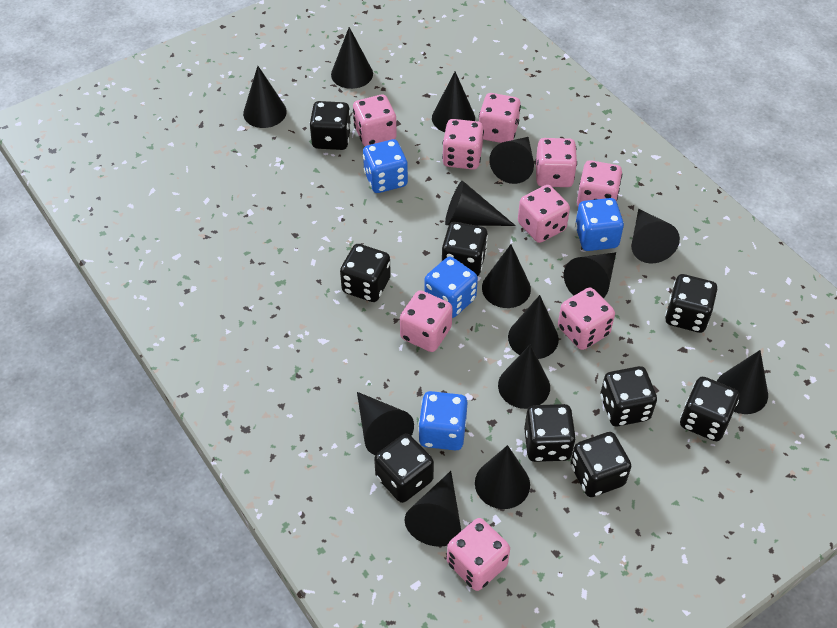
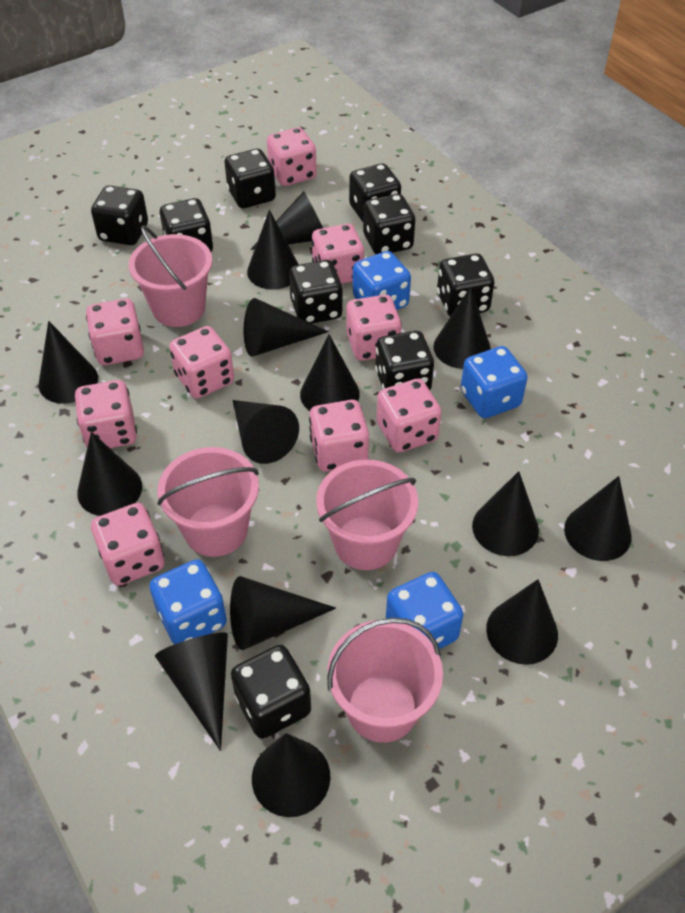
pink bucket: 0 -> 4

